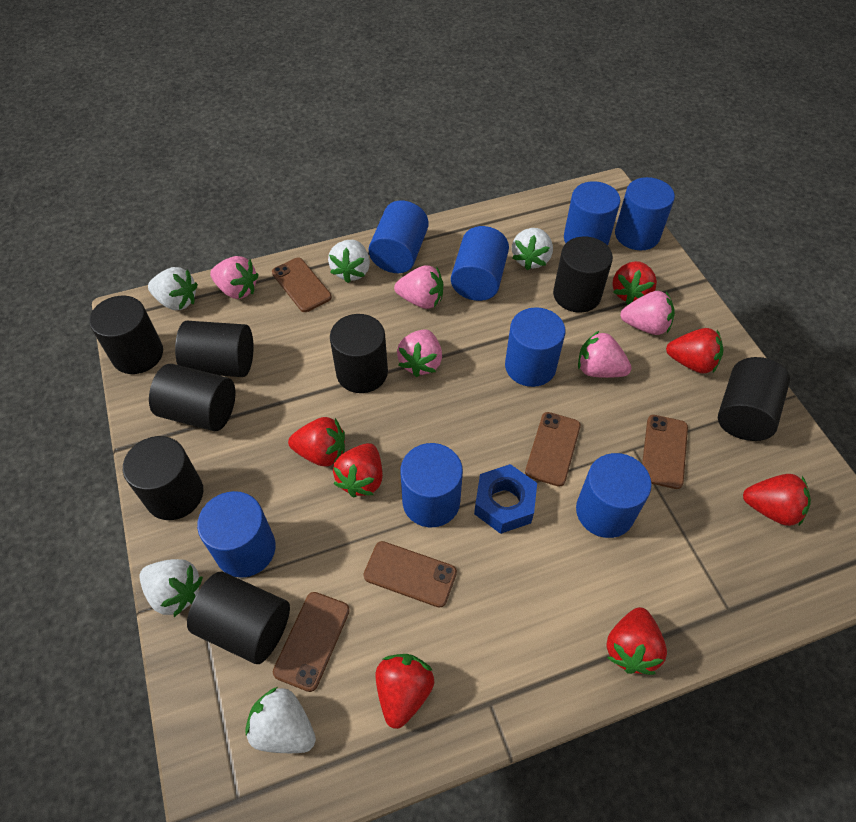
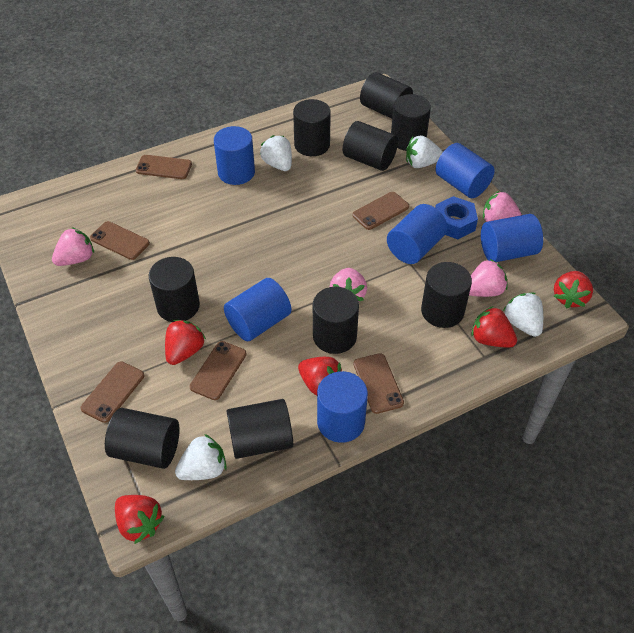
black cylinder: 8 -> 9
blue cylinder: 8 -> 6
brown phone: 5 -> 6
pink strawberry: 5 -> 4
red strawberry: 7 -> 5
white strawberry: 5 -> 4

